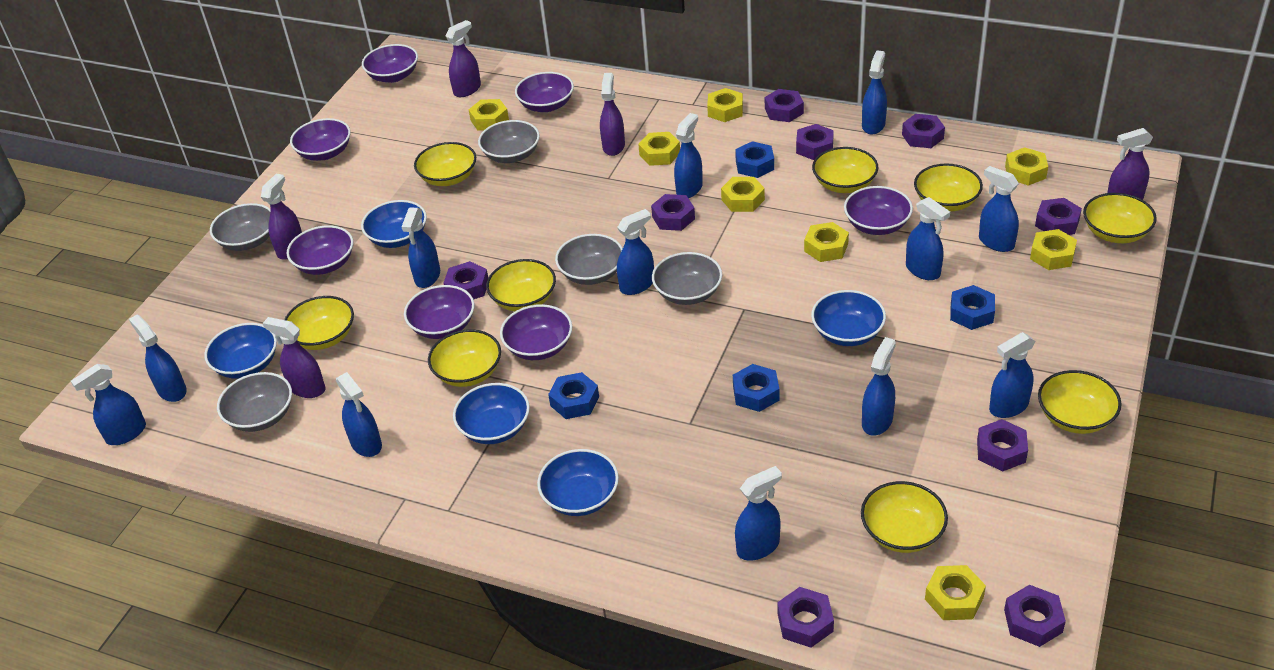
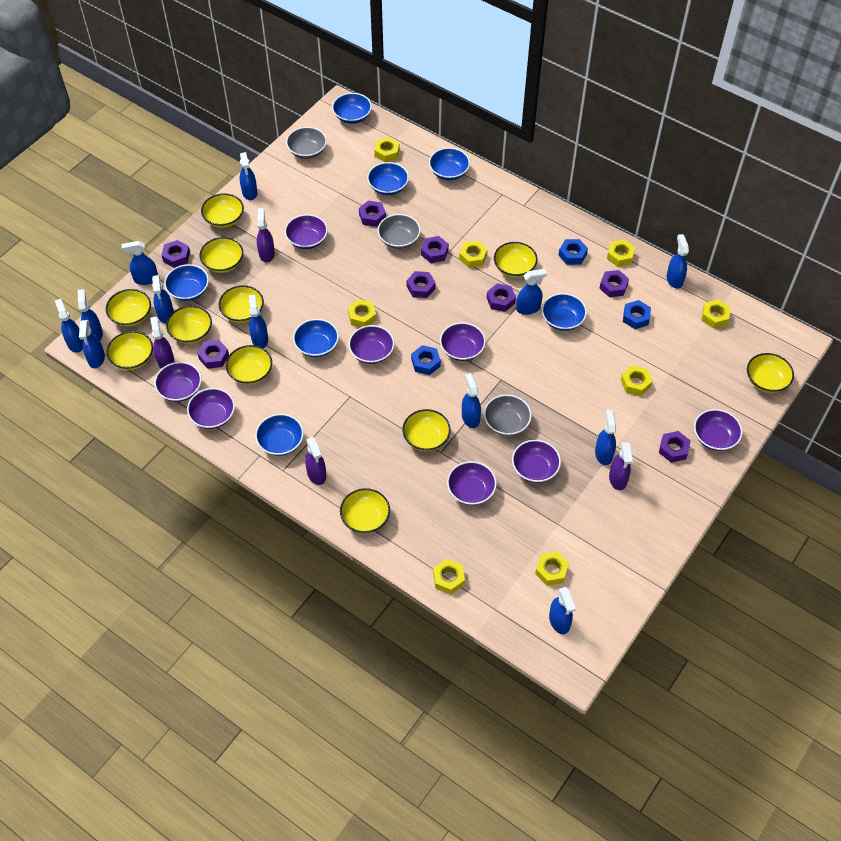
blue bowl: 5 -> 7
blue nut: 4 -> 3
grey bowl: 5 -> 3
purple bowl: 7 -> 8
purple nut: 9 -> 8
purple spray bottle: 5 -> 4
yellow bowl: 9 -> 11

